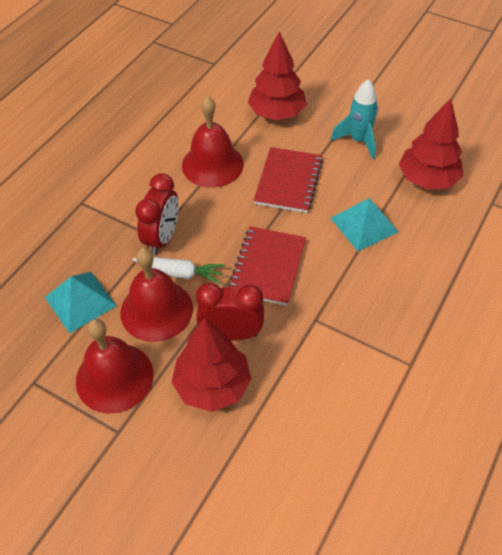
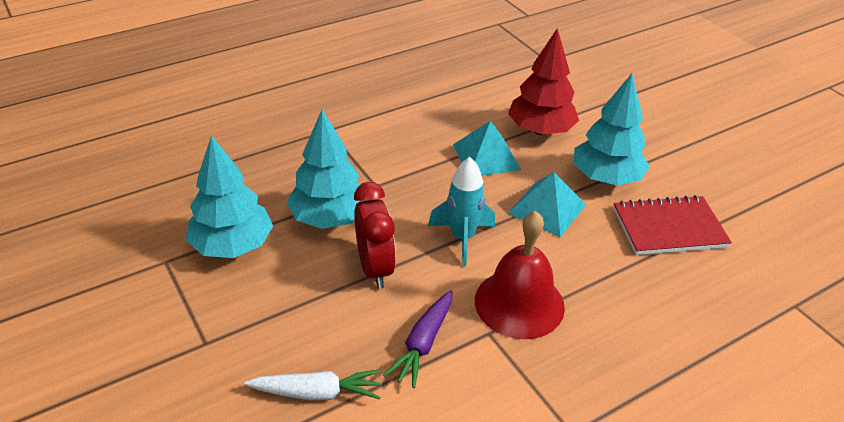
purple carrot: 0 -> 1
red bell: 3 -> 1
red clock: 2 -> 1
red notebook: 2 -> 1
red tree: 3 -> 1
turquoise tree: 0 -> 3

